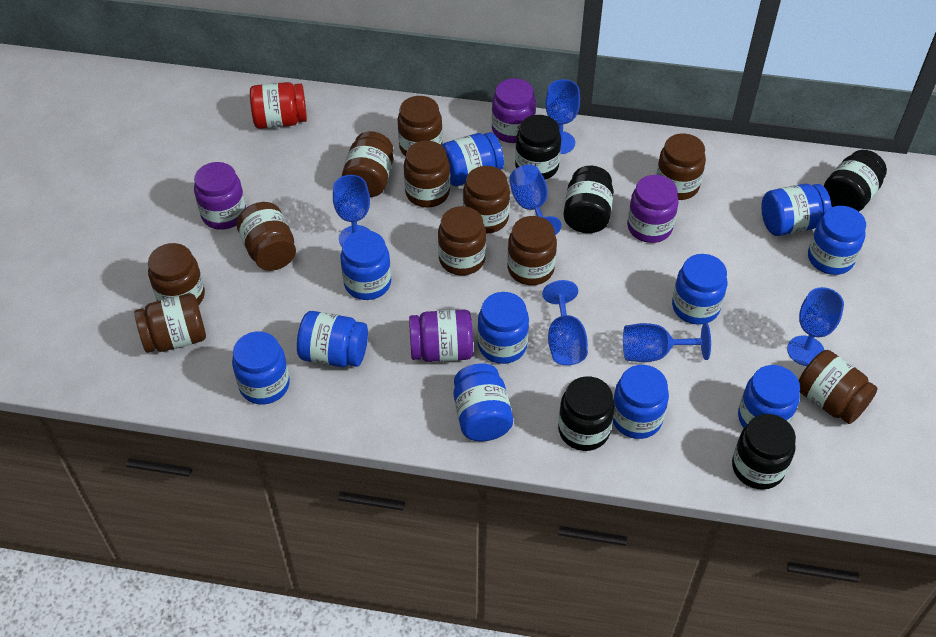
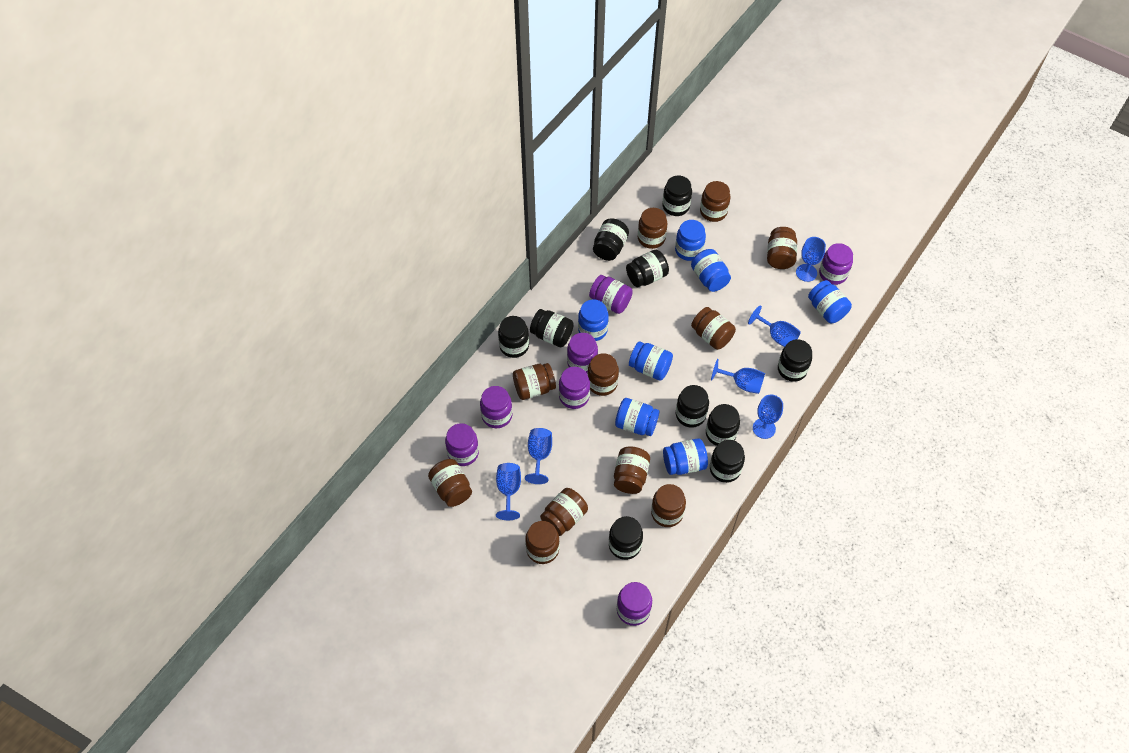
black jar: 5 -> 10
blue jar: 11 -> 7
purple jar: 4 -> 7
red jar: 1 -> 0

